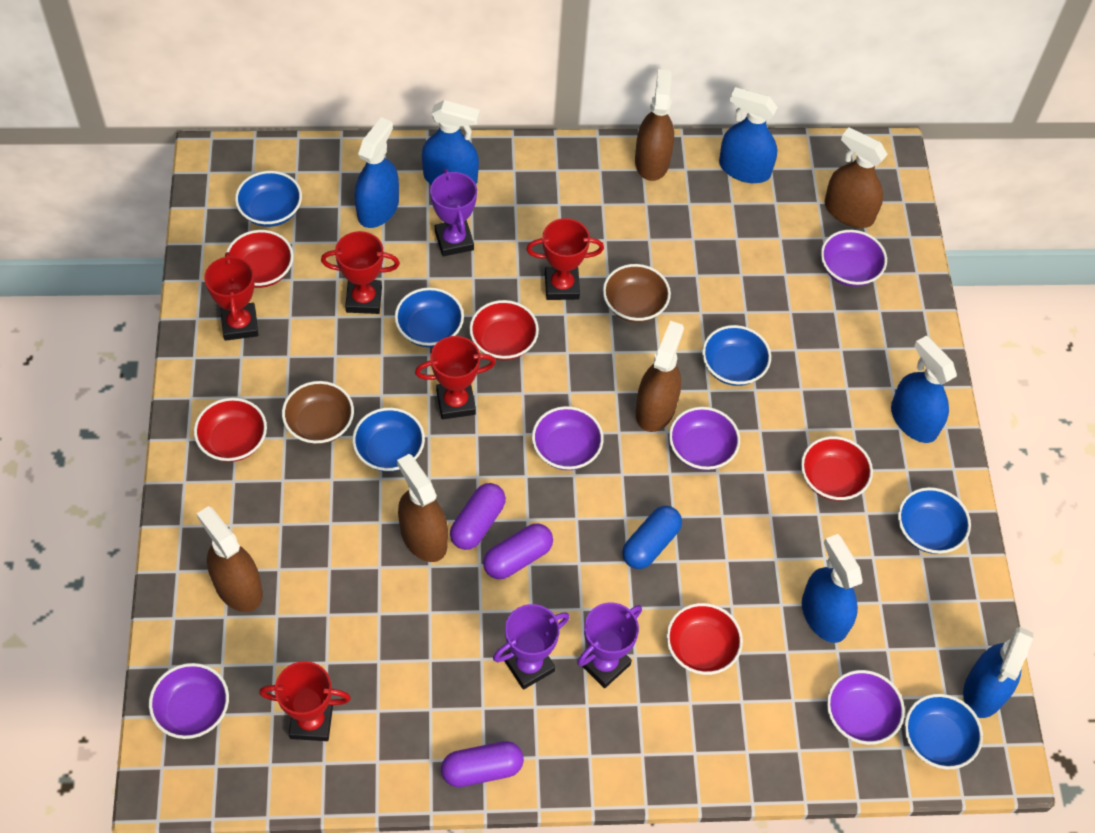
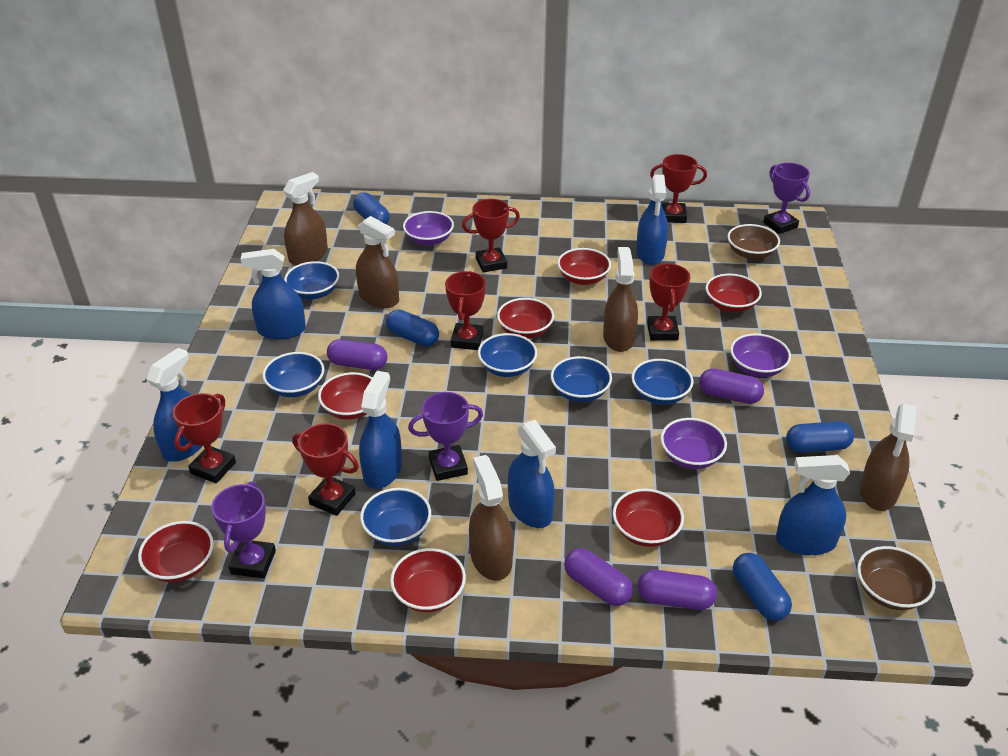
blue capsule: 1 -> 4
purple bowl: 5 -> 3
purple capsule: 3 -> 4
red bowl: 5 -> 7
red trophy: 5 -> 6

